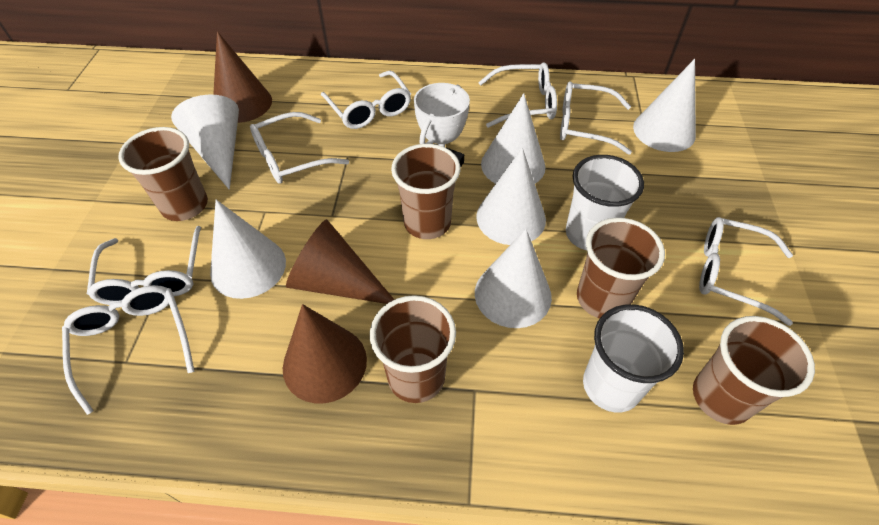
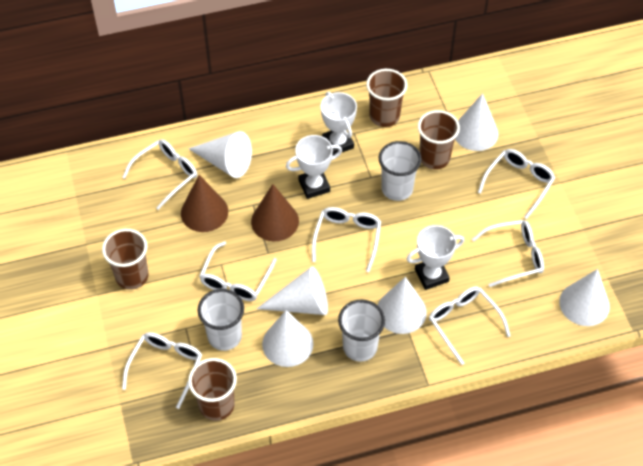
brown cone: 3 -> 2
brown cup: 5 -> 4
white cup: 2 -> 3
white trophy: 1 -> 3

